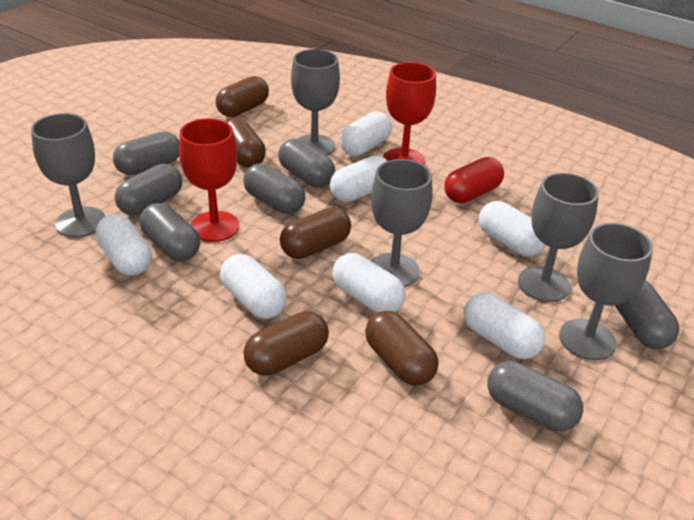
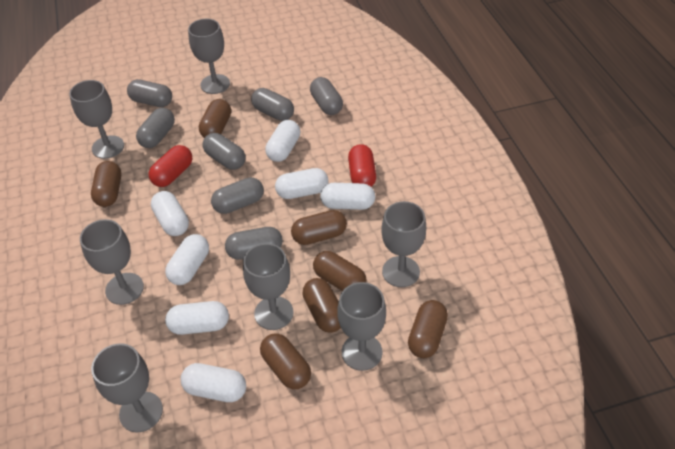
brown capsule: 5 -> 7
grey goblet: 5 -> 7
red capsule: 1 -> 2
red goblet: 2 -> 0

